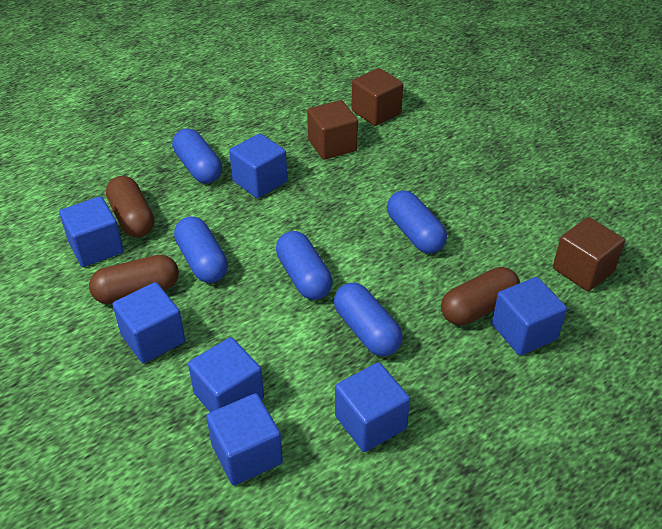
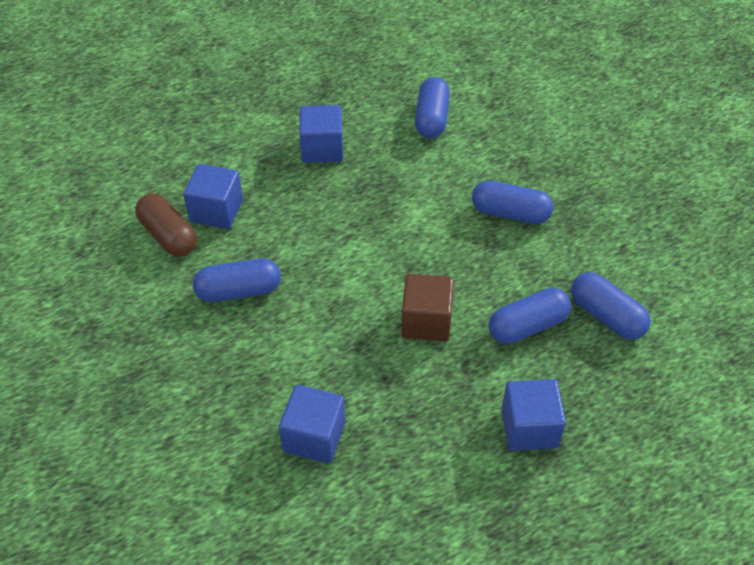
blue cube: 7 -> 4
brown capsule: 3 -> 1
brown cube: 3 -> 1

